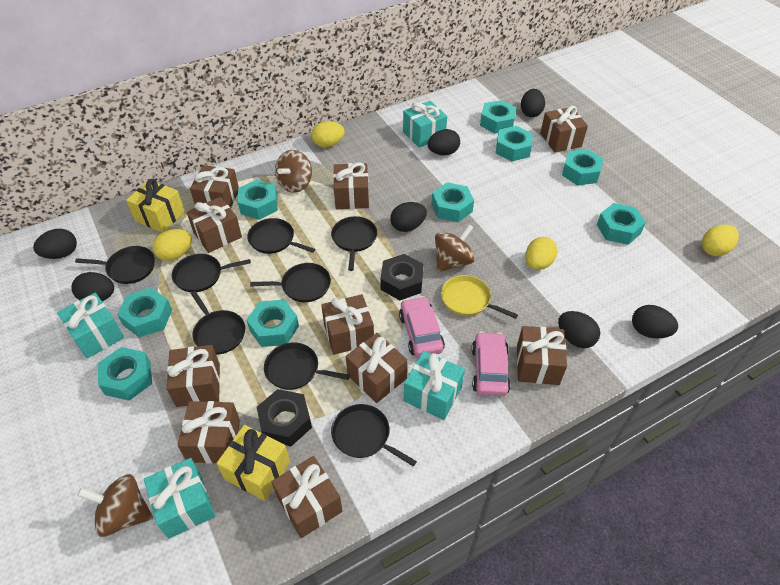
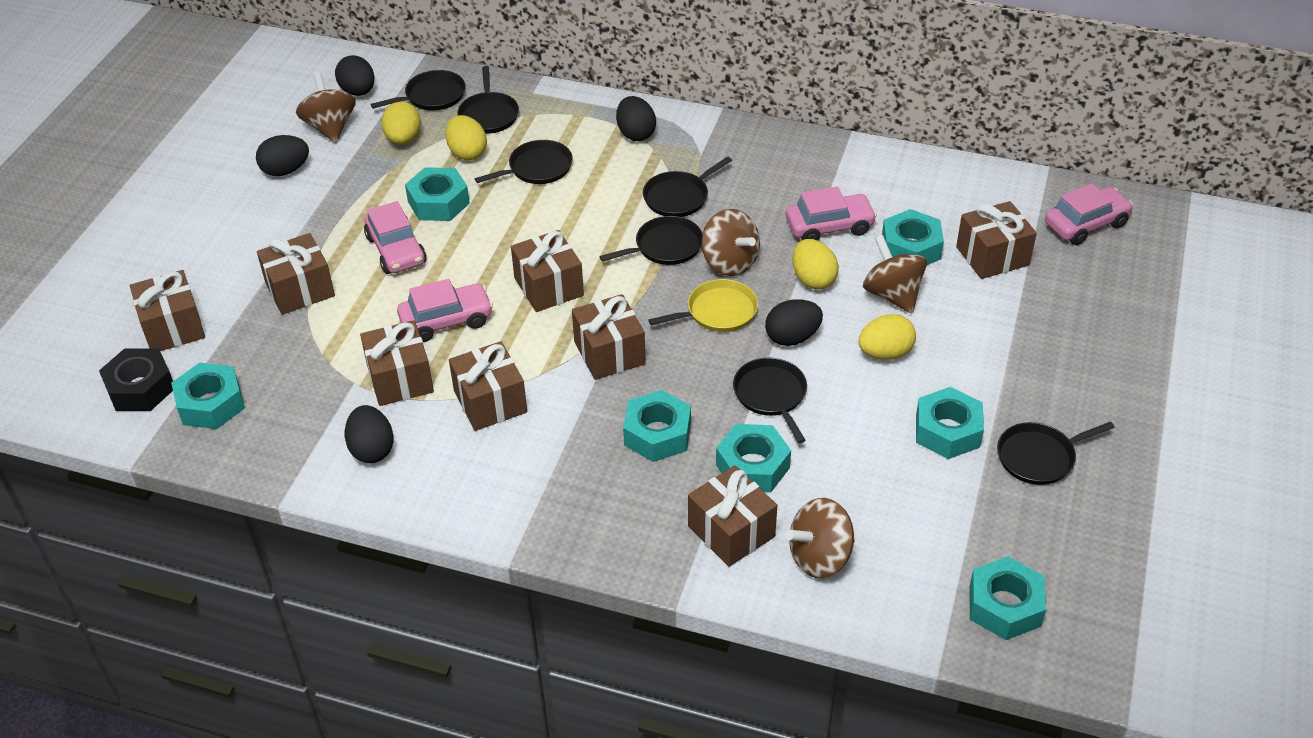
black egg: 7 -> 5
black nut: 2 -> 1
black pan: 8 -> 7
brown gift: 10 -> 8
brown spinning top: 3 -> 4
pink car: 2 -> 4
turquoise gift: 4 -> 0
turquoise nut: 9 -> 7
yellow gift: 2 -> 0

